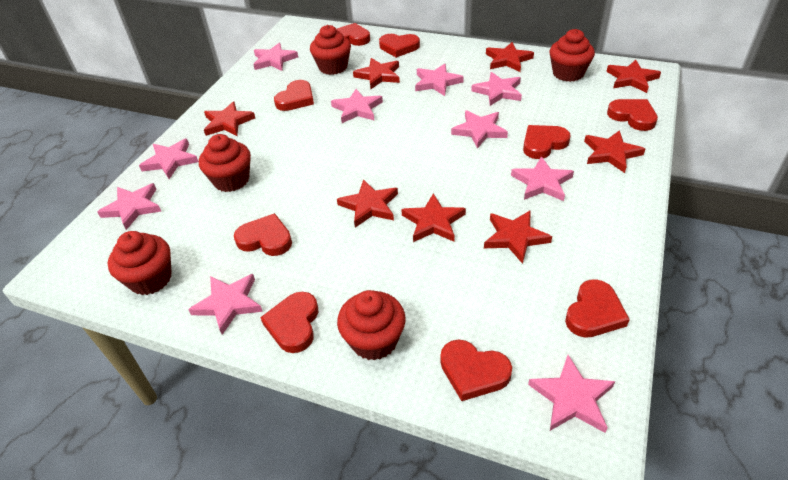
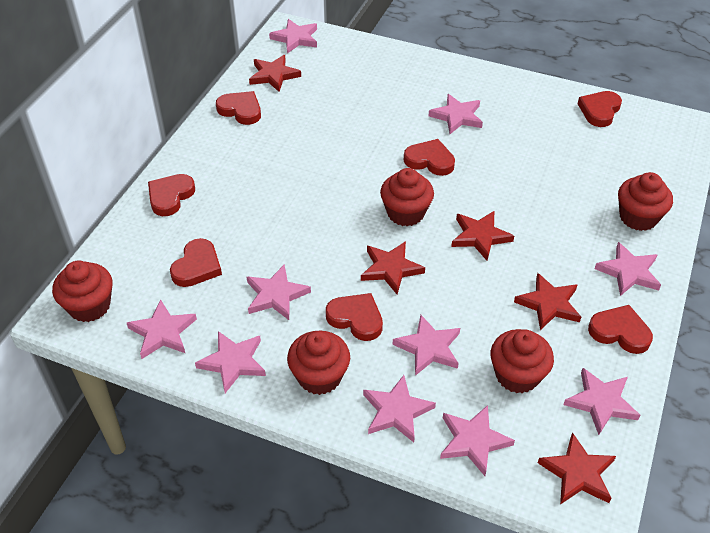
red heart: 9 -> 7
red star: 8 -> 5

